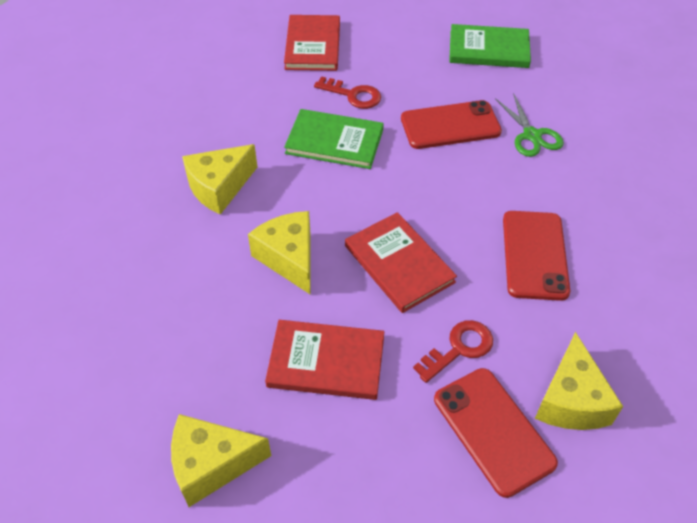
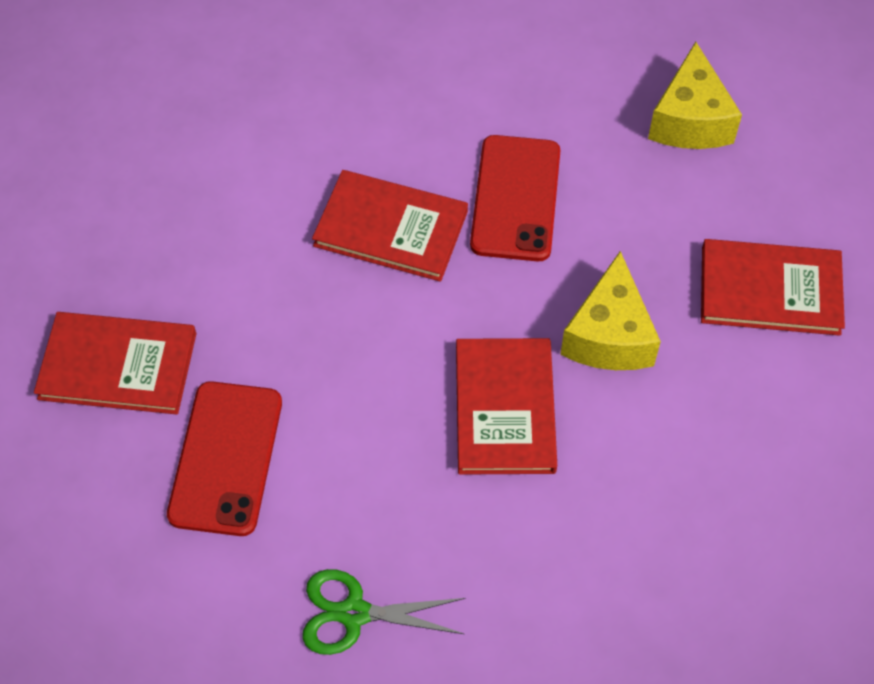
green book: 2 -> 0
red book: 3 -> 4
red key: 2 -> 0
red phone: 3 -> 2
yellow cheese: 4 -> 2

